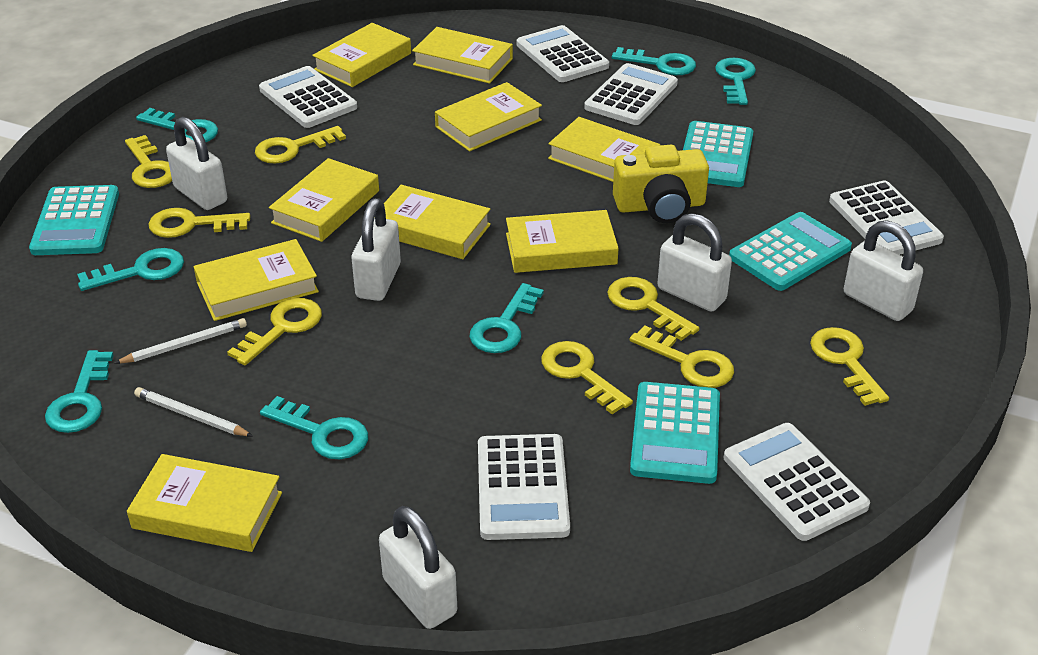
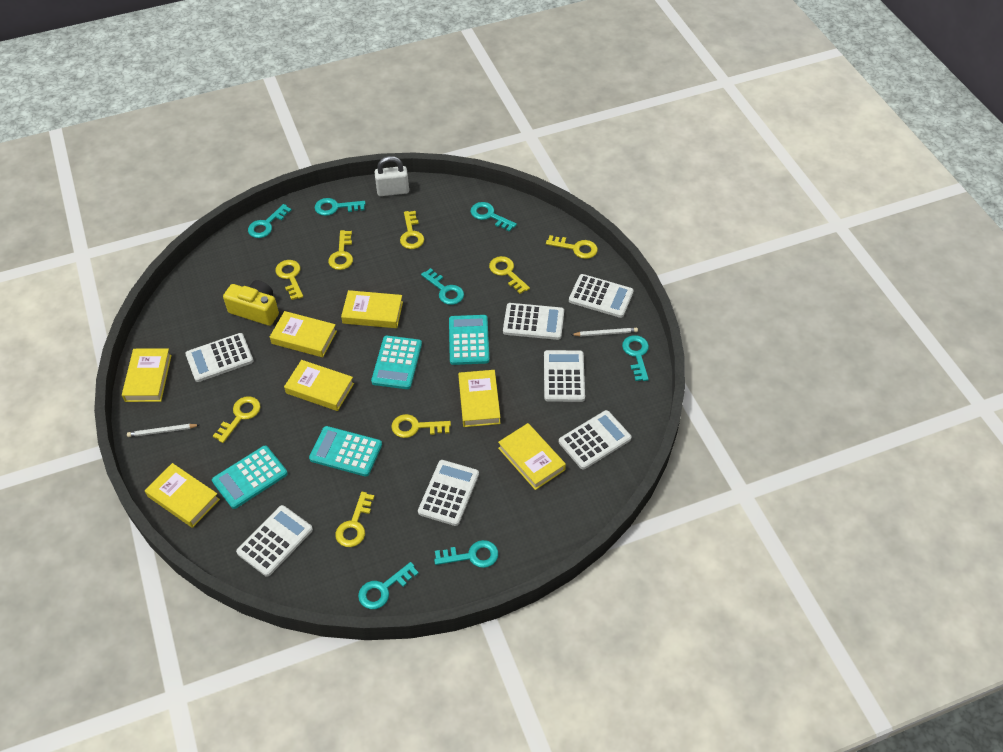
white calculator: 6 -> 7
white padlock: 5 -> 1
yellow book: 9 -> 7

